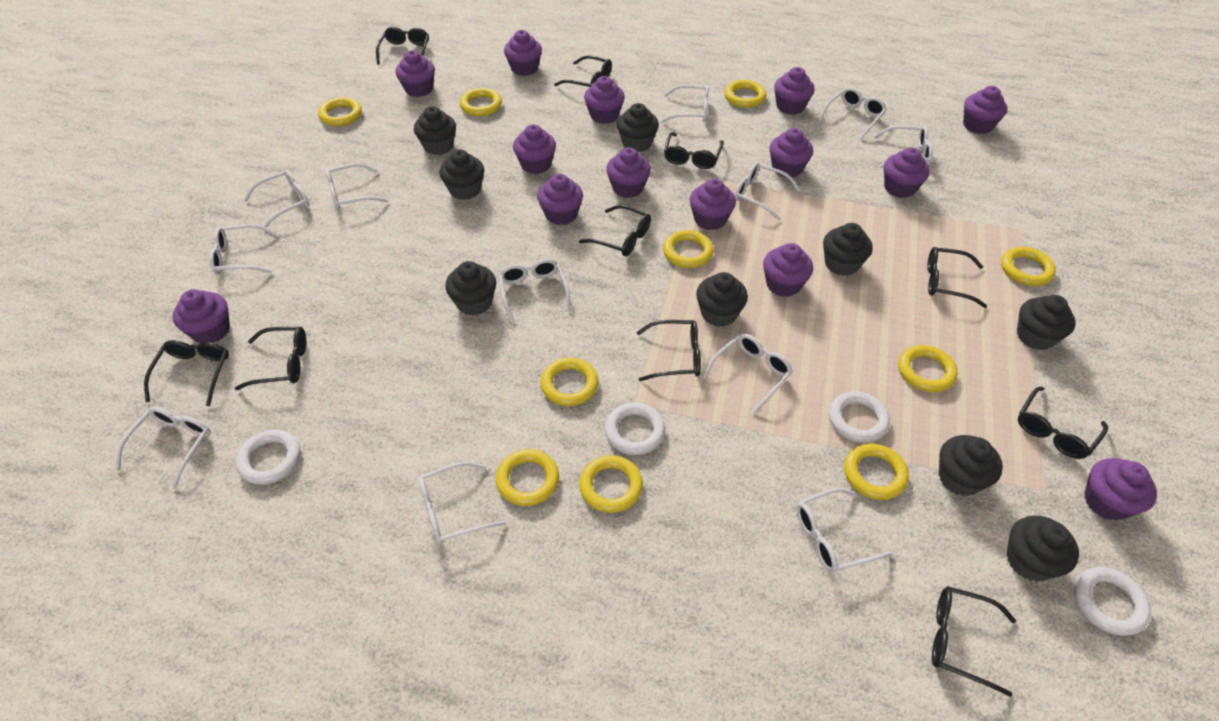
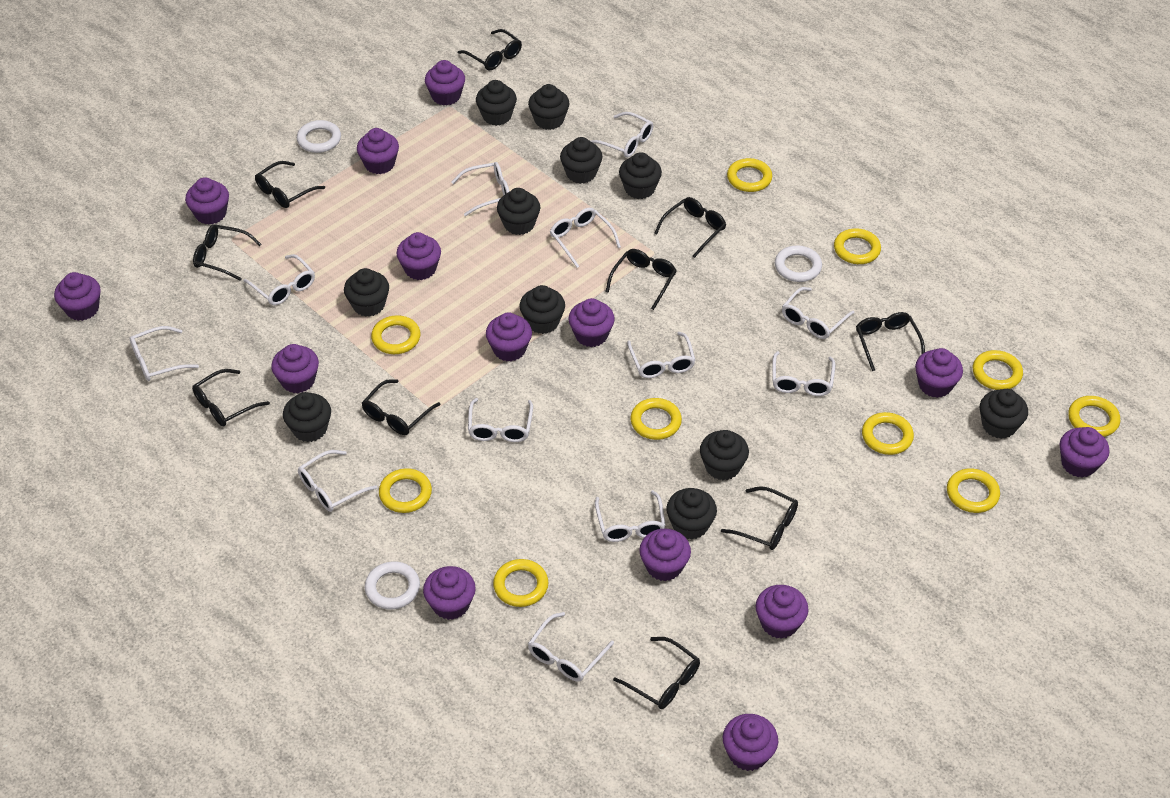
black cupcake: 9 -> 11
white ring: 4 -> 3

